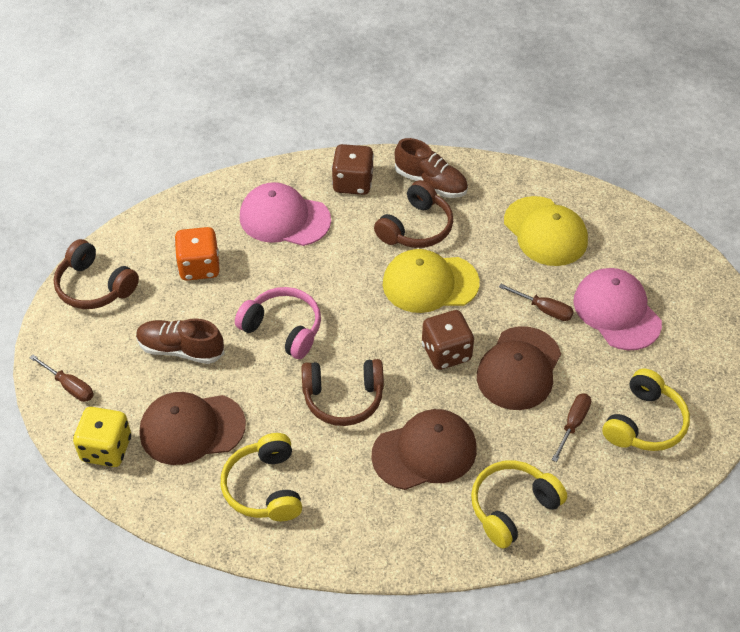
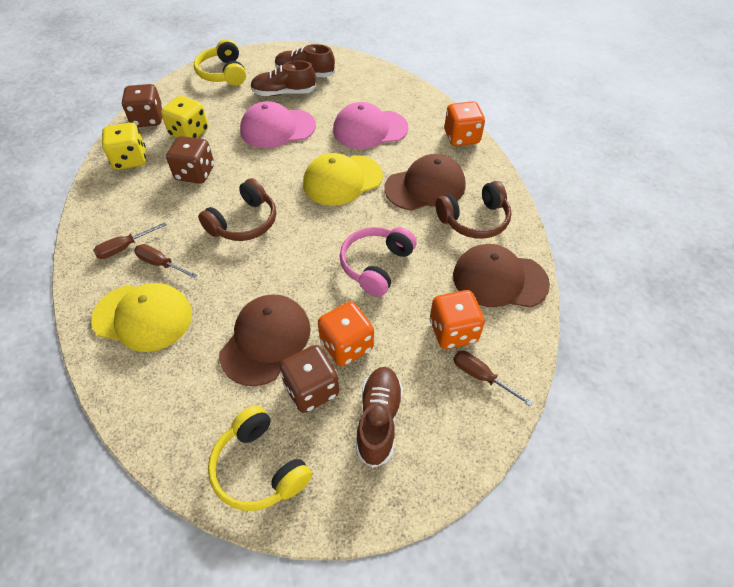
brown dice: 2 -> 3
brown headphones: 3 -> 2
brown shoe: 2 -> 3
orange dice: 1 -> 3
yellow dice: 1 -> 2
yellow headphones: 3 -> 2

